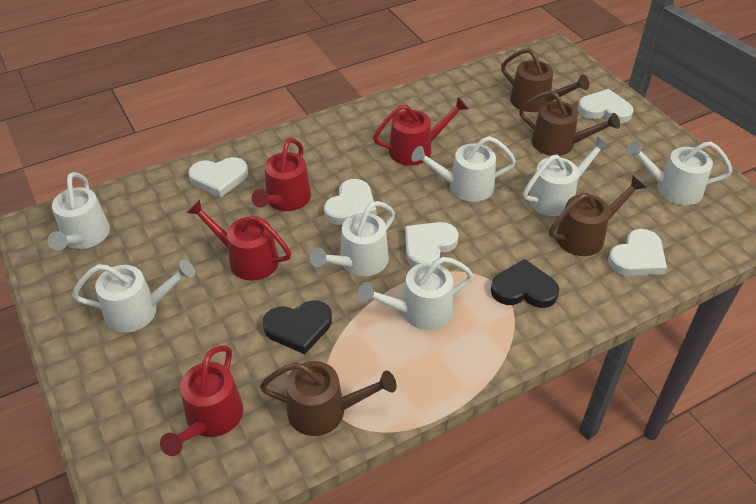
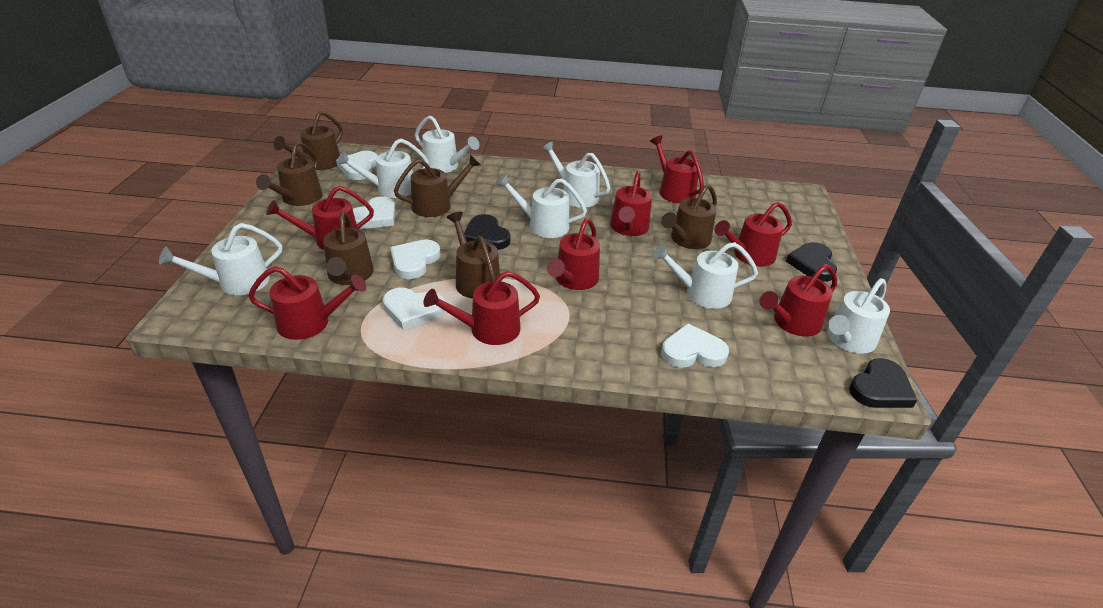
black heart: 2 -> 3
brown watering can: 4 -> 6
red watering can: 4 -> 8

